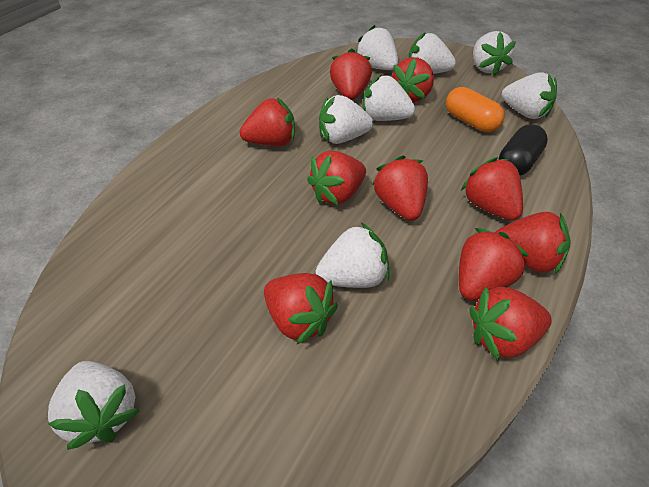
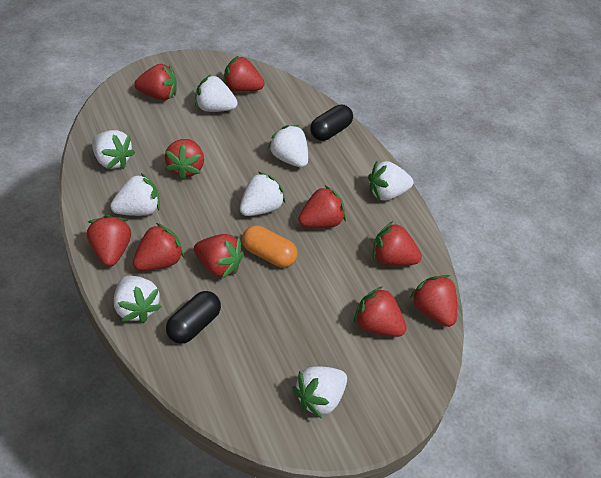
black capsule: 1 -> 2

